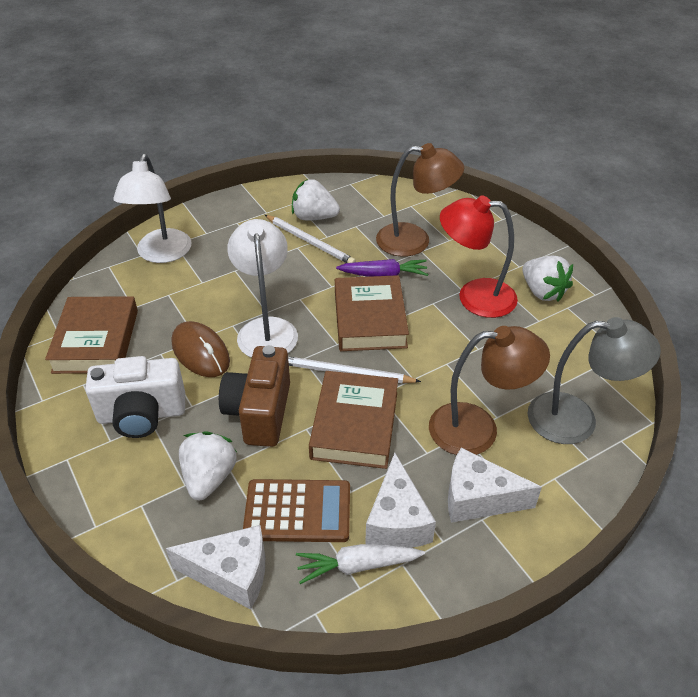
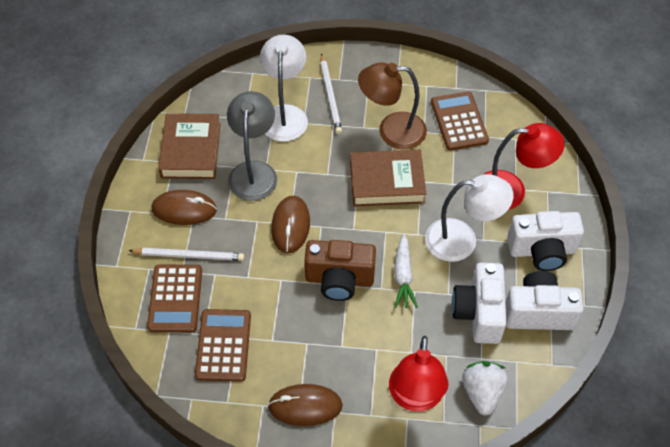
brown book: 3 -> 2
brown calculator: 1 -> 3
brown lamp: 2 -> 1
brown mouse: 1 -> 3
purple carrot: 1 -> 0
red lamp: 1 -> 2
white camera: 1 -> 3
white cheese: 3 -> 0
white strawberry: 3 -> 1

